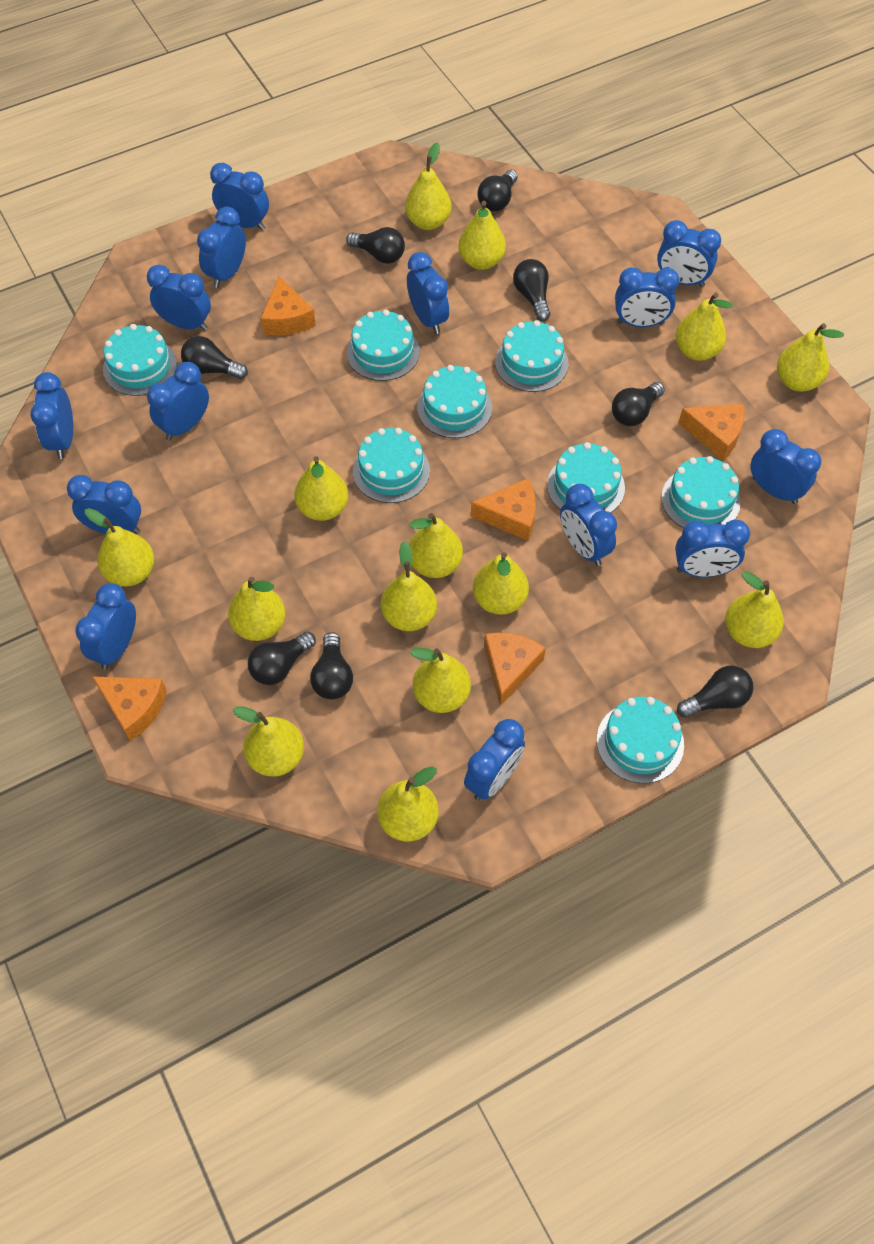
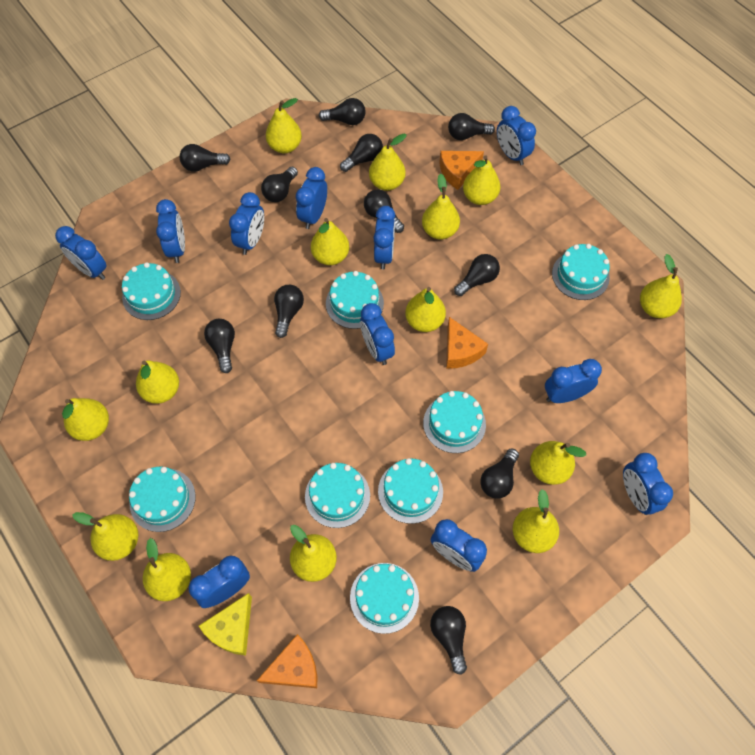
black light bulb: 8 -> 11
blue clock: 14 -> 11
orange cheese: 5 -> 3
yellow cheese: 0 -> 1

